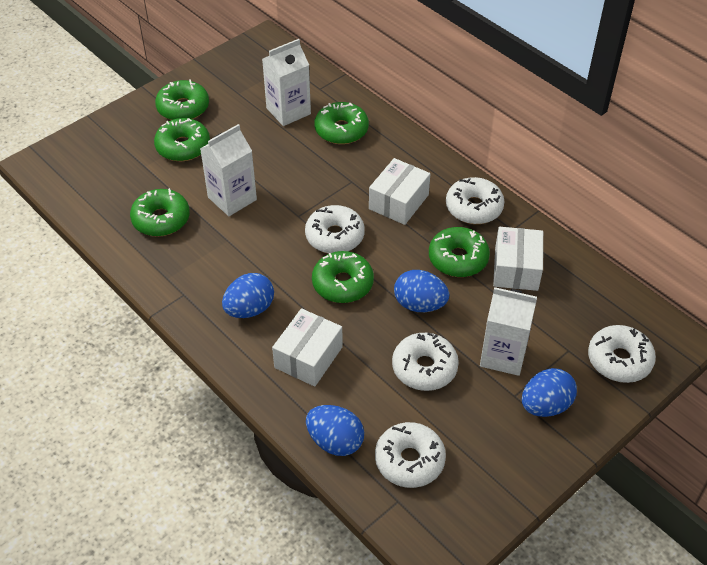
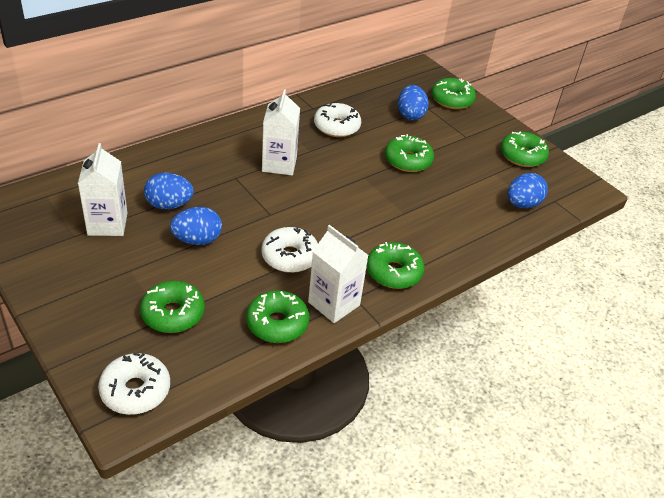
white box: 3 -> 0
white donut: 5 -> 3

